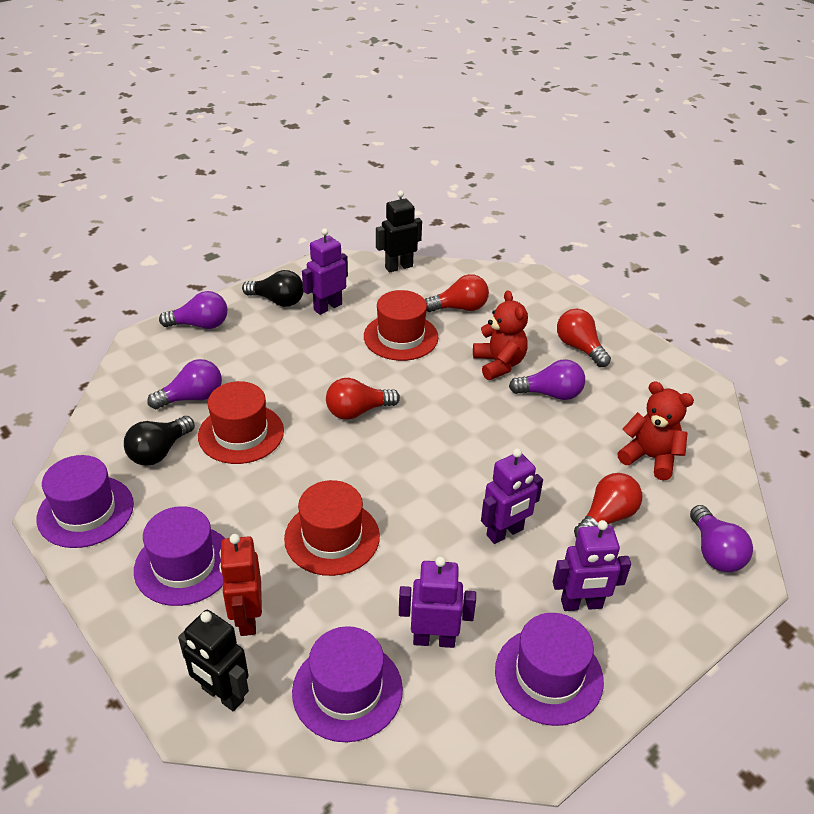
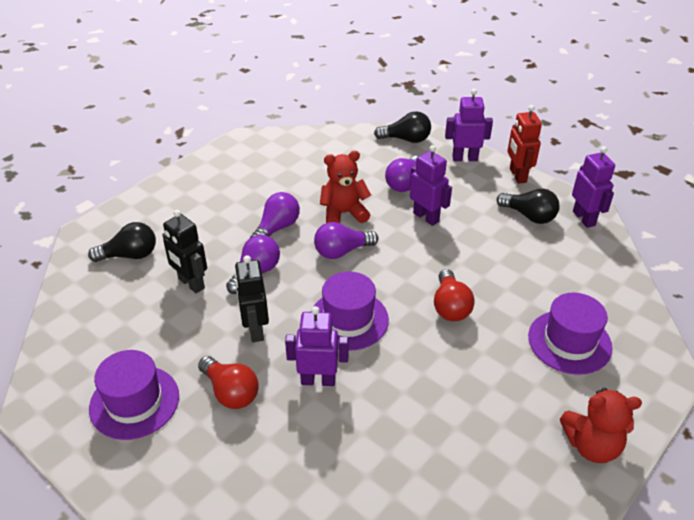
black light bulb: 2 -> 3
purple hat: 4 -> 3
red hat: 3 -> 0
red light bulb: 4 -> 2

